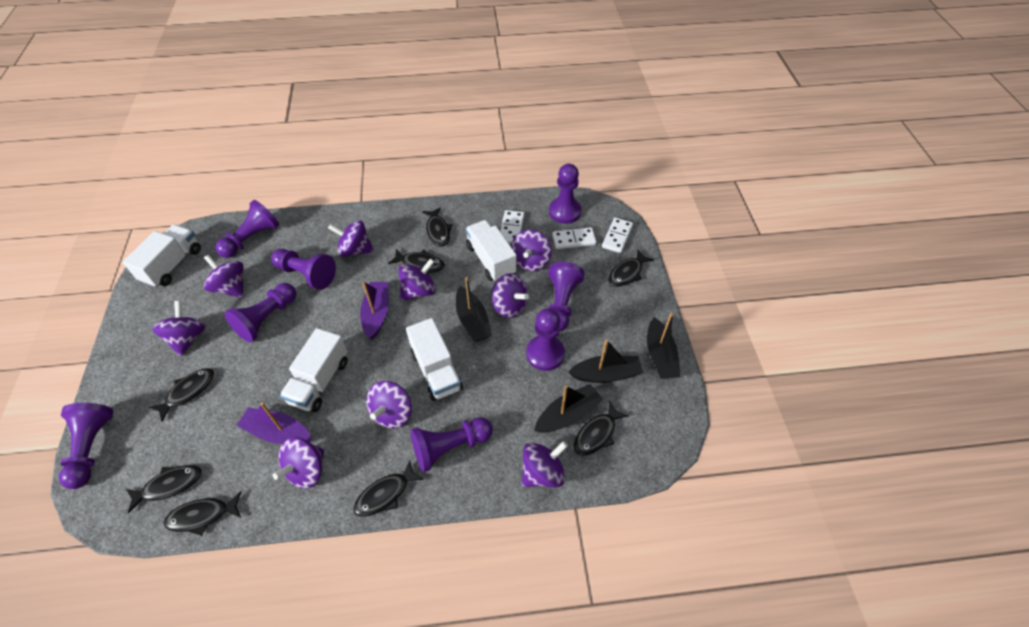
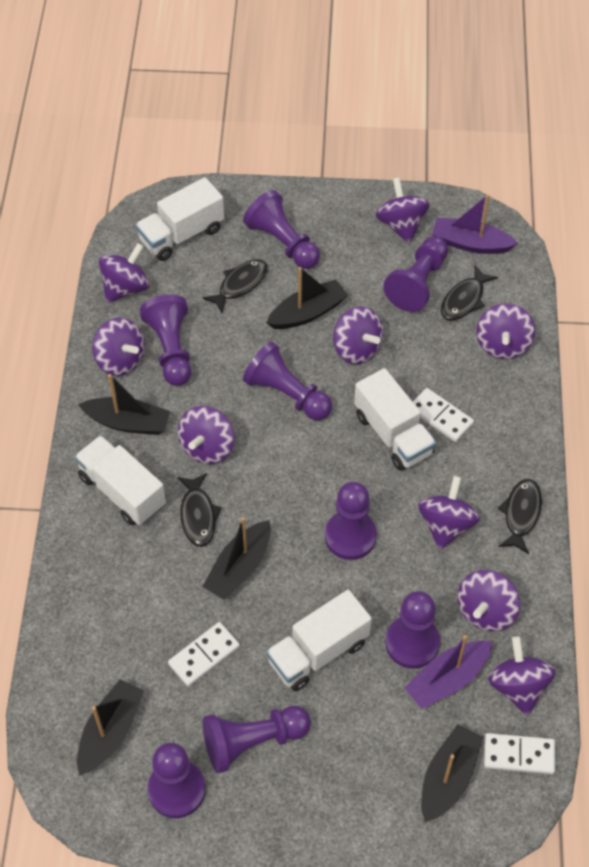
black boat: 4 -> 5
black fish: 8 -> 4

